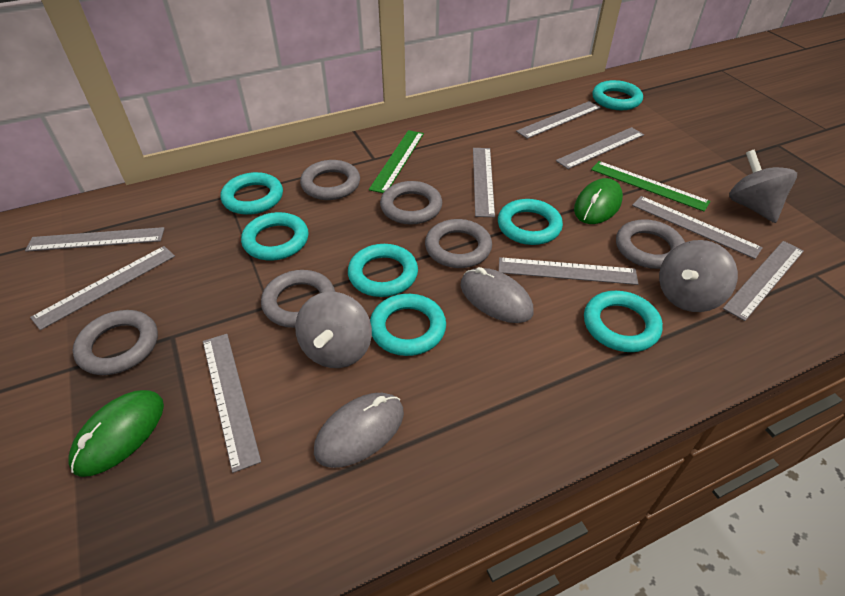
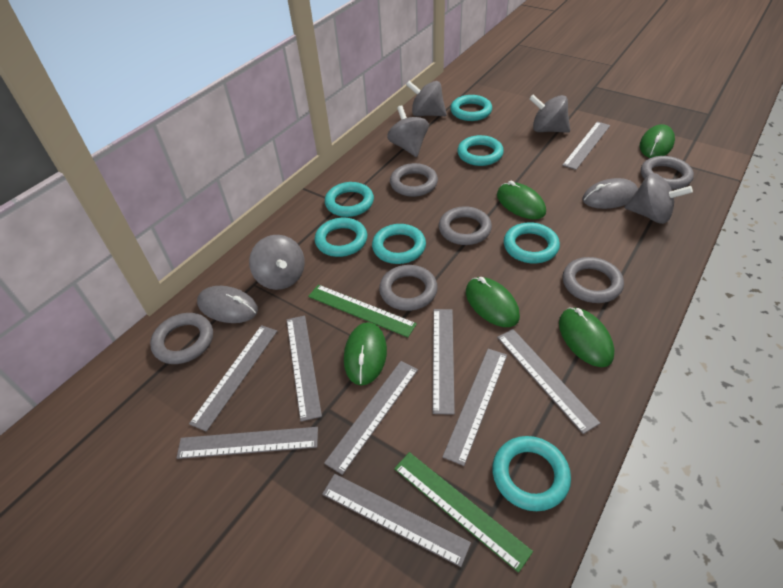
green mouse: 2 -> 5
grey spinning top: 3 -> 5

